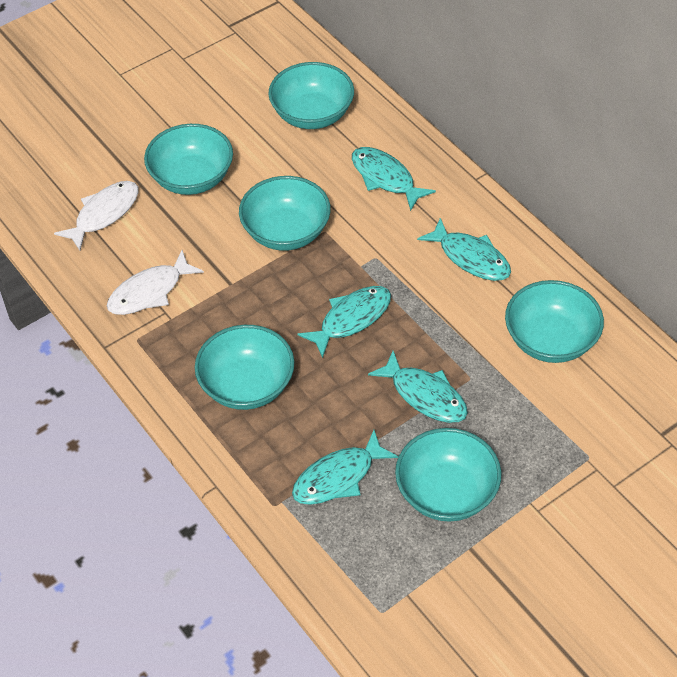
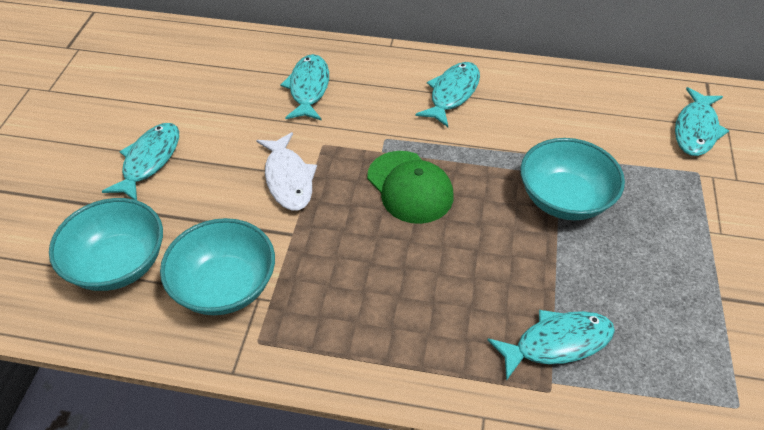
green cap: 0 -> 1
turquoise bowl: 6 -> 3
white fish: 2 -> 1

